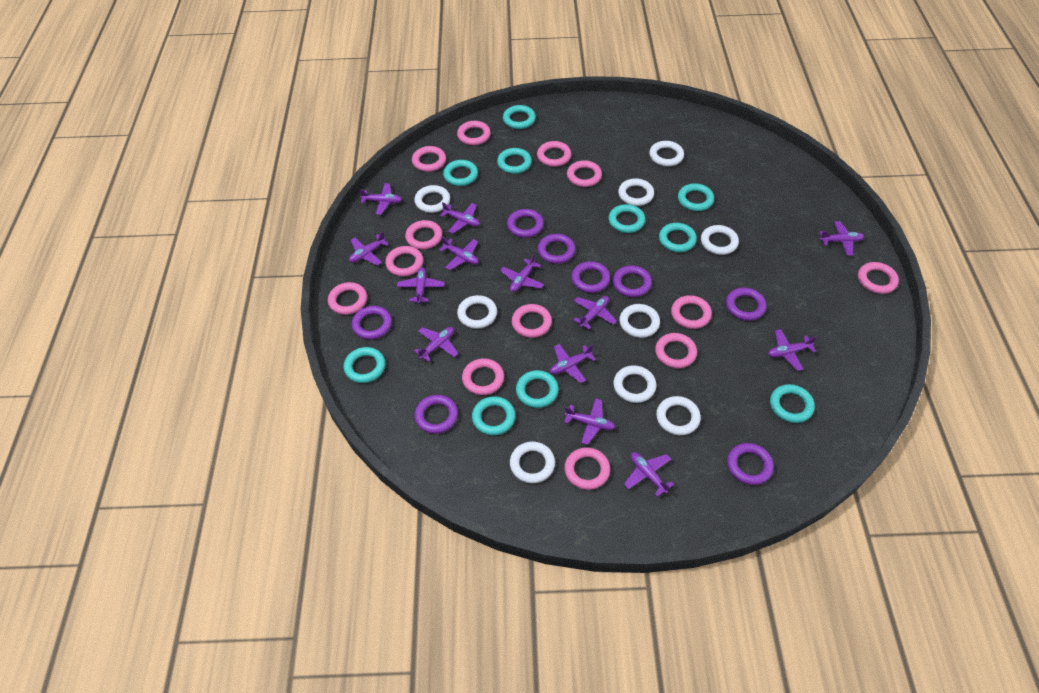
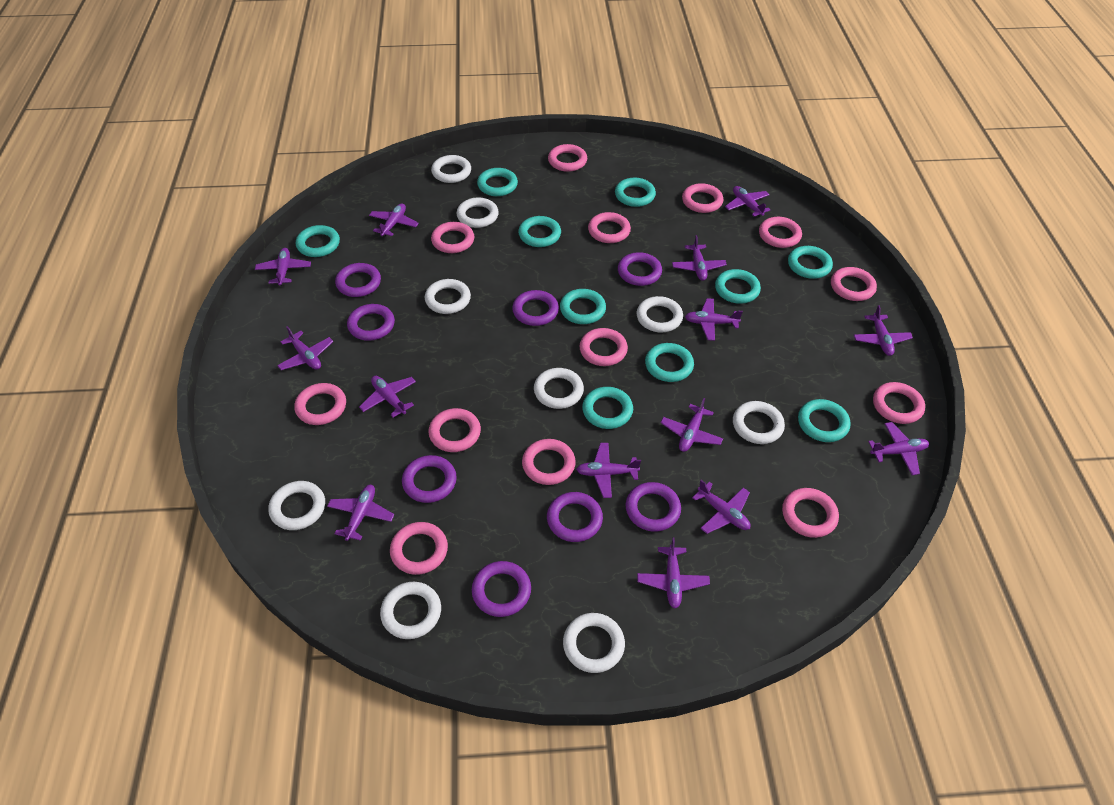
purple plane: 13 -> 14

